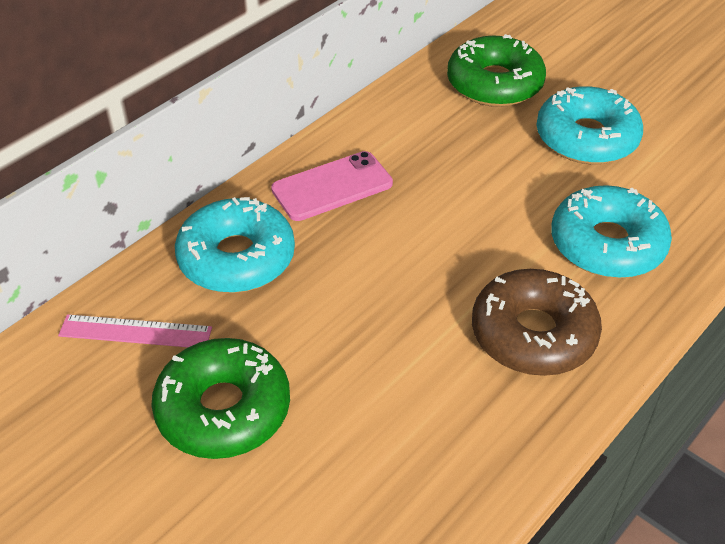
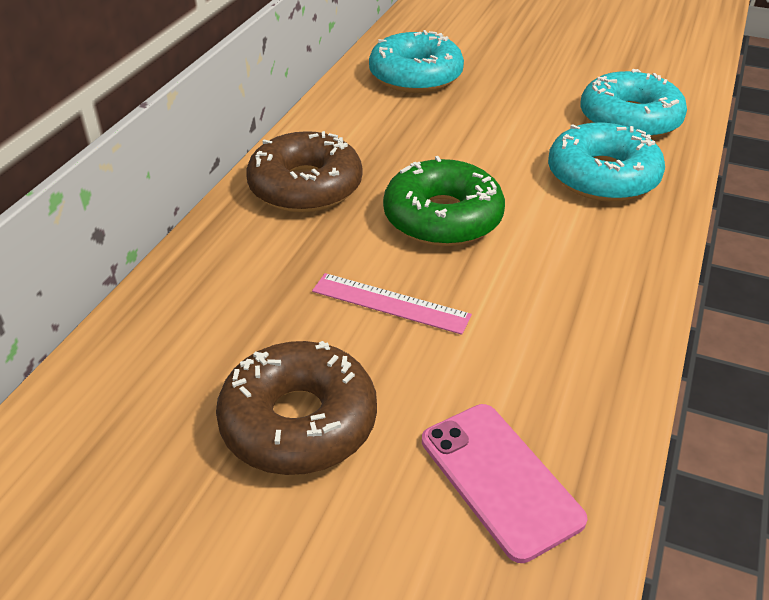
brown donut: 1 -> 2
green donut: 2 -> 1

